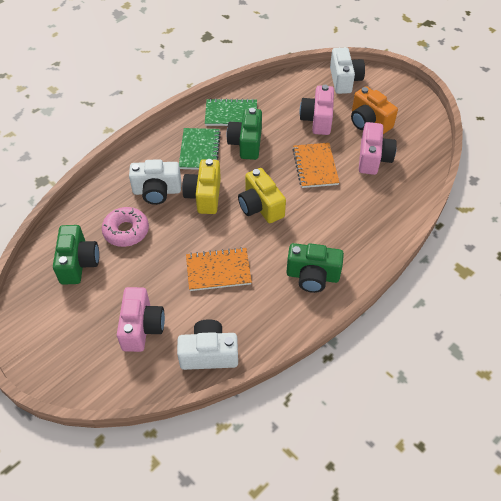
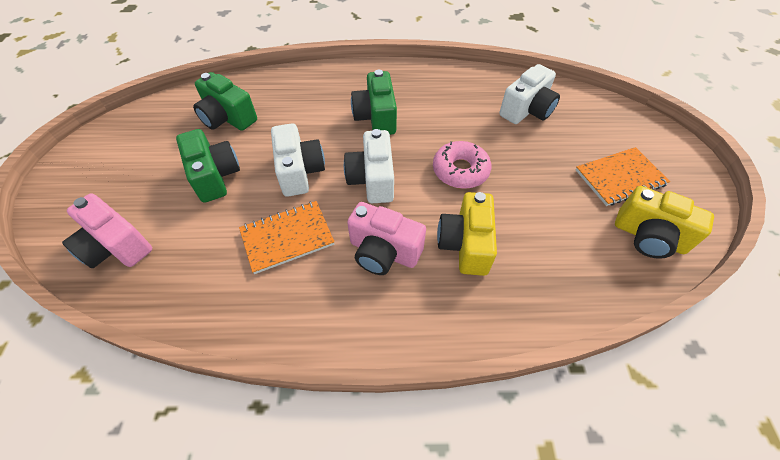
green notebook: 2 -> 0
orange camera: 1 -> 0
pink camera: 3 -> 2

